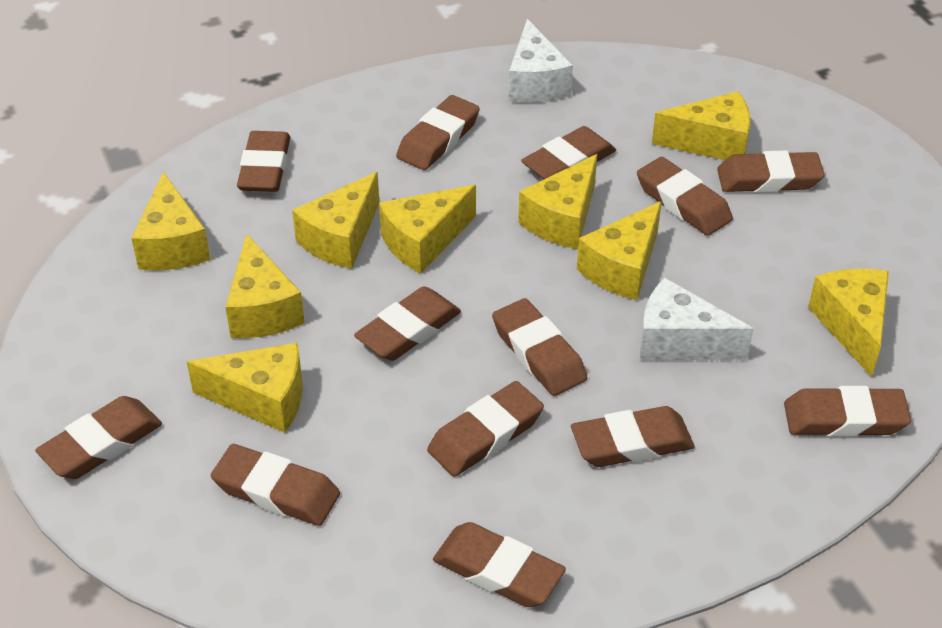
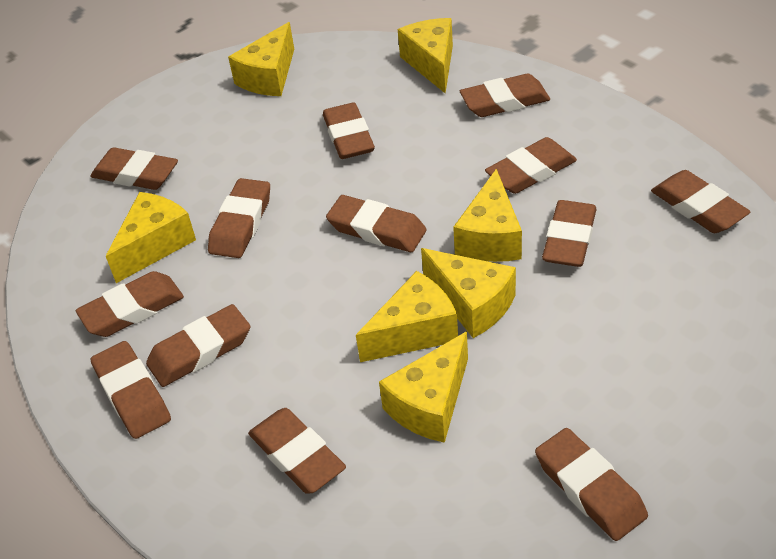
white cheese: 2 -> 0
yellow cheese: 9 -> 7

